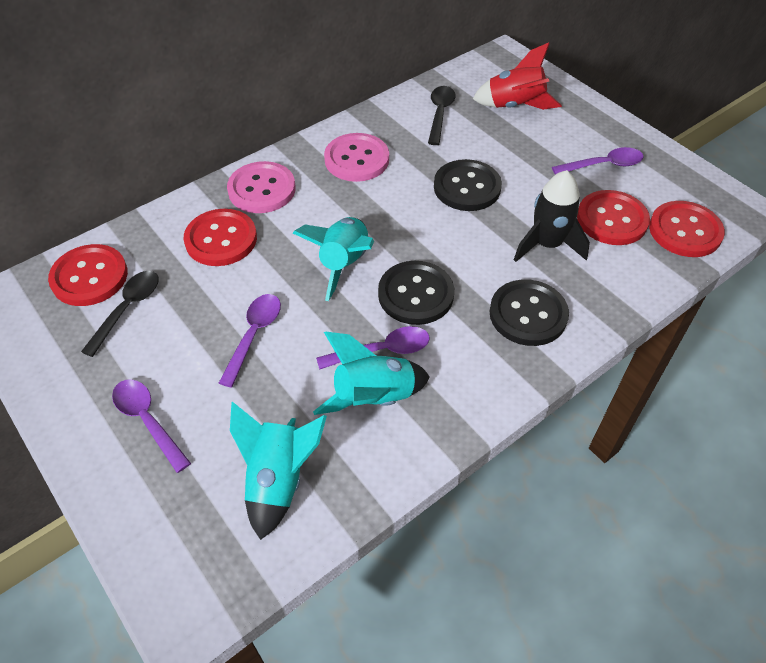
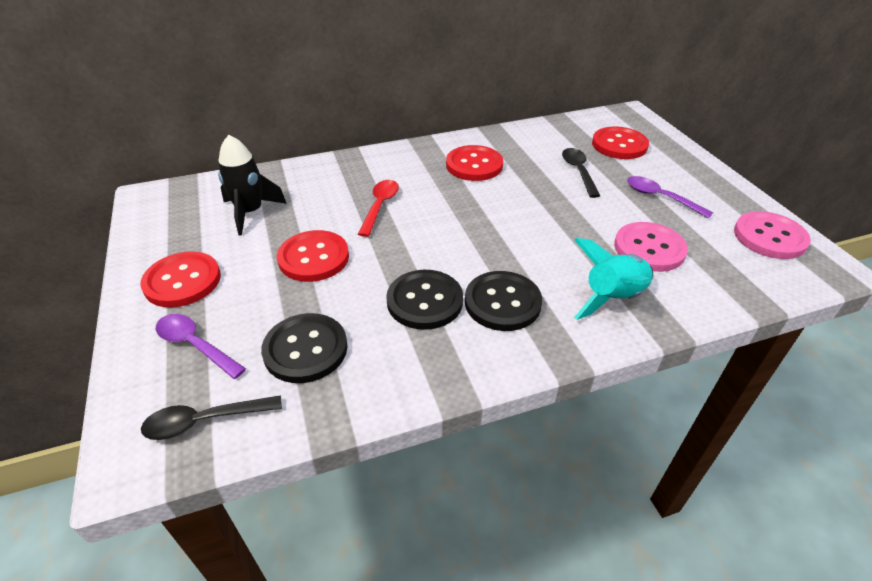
purple spoon: 4 -> 2
red rocket: 1 -> 0
red spoon: 0 -> 1
turquoise rocket: 3 -> 1

